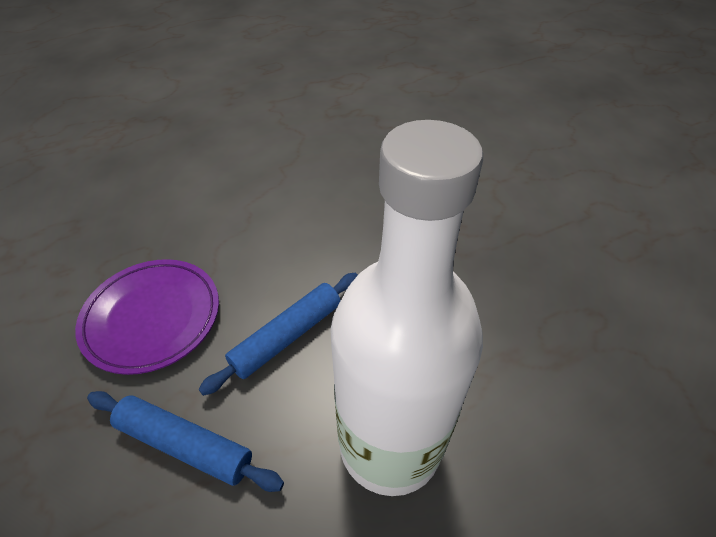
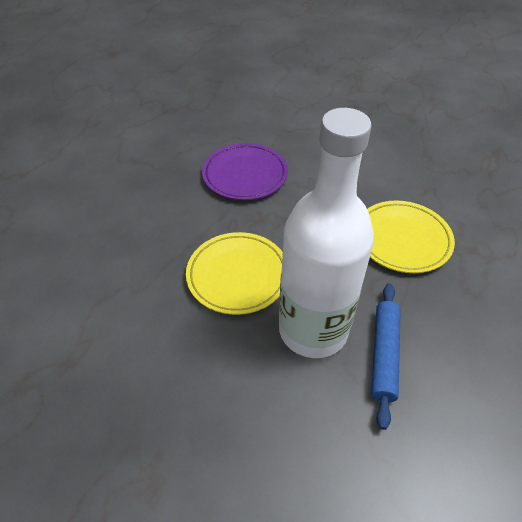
blue rolling pin: 2 -> 1
yellow plate: 0 -> 2

